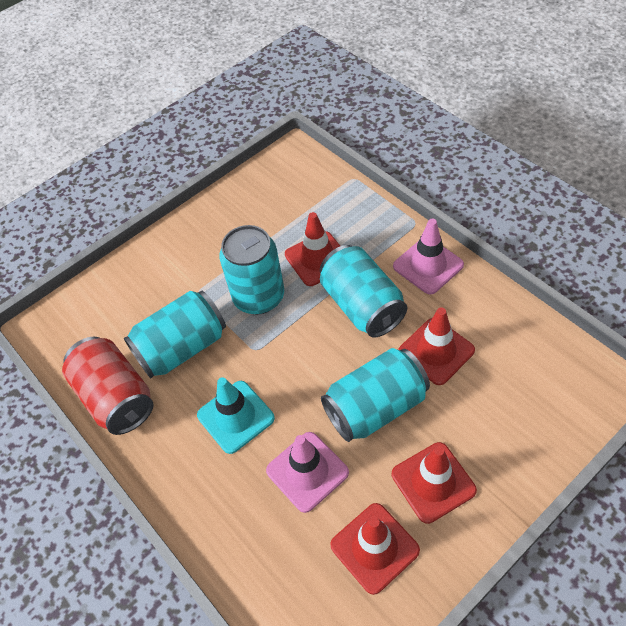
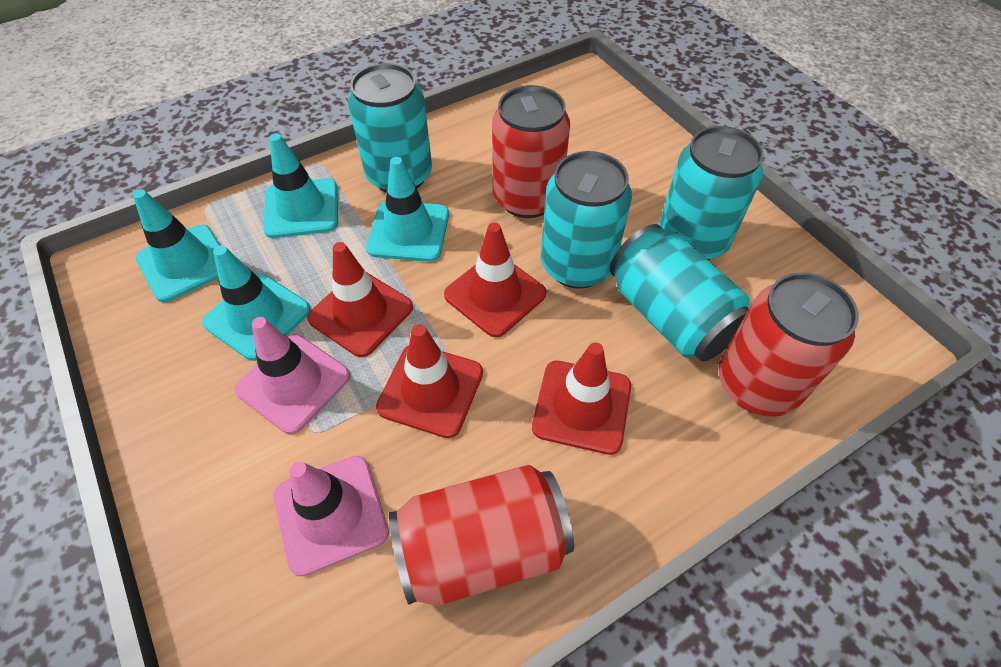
red can: 1 -> 3
turquoise traffic cone: 1 -> 4

